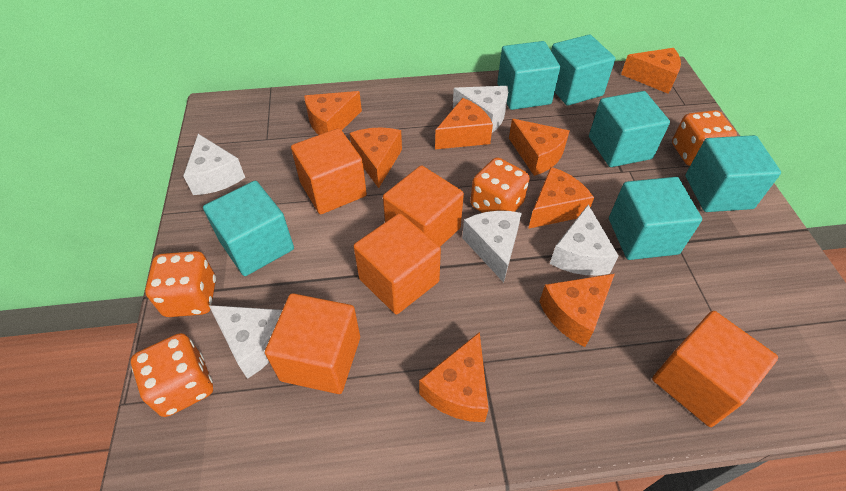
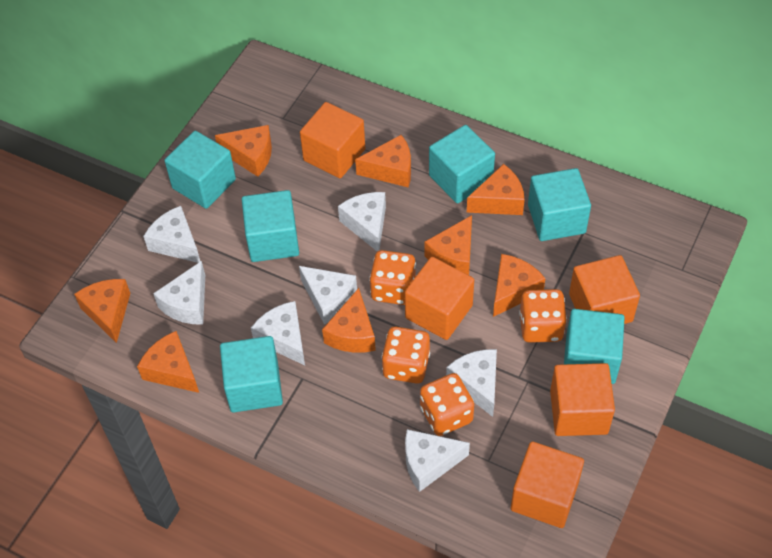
white cheese: 5 -> 7

